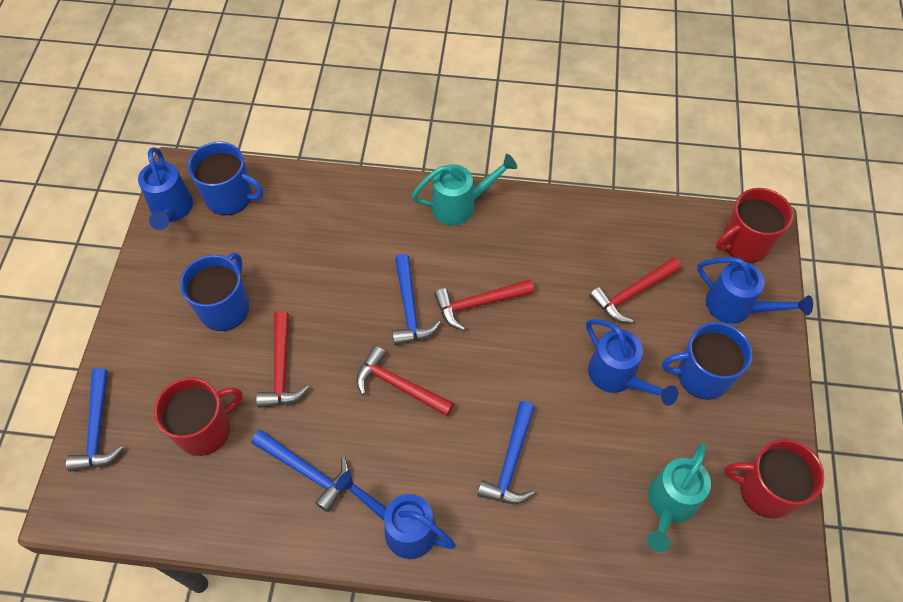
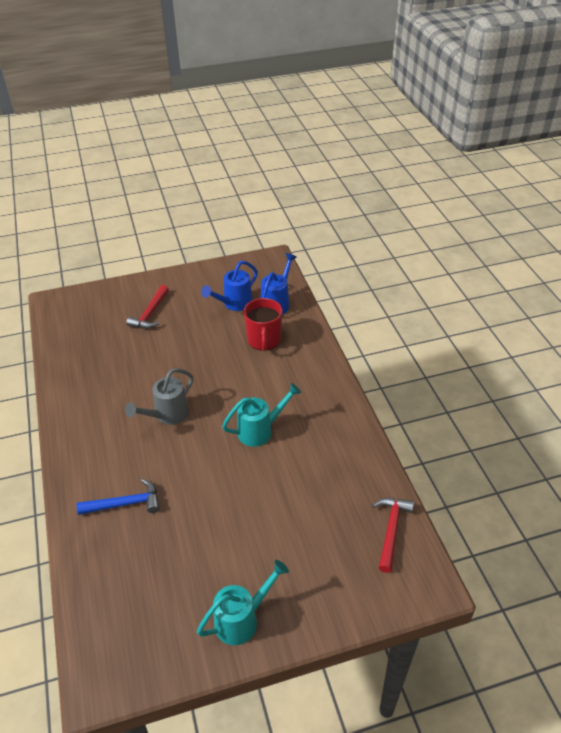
blue hammer: 4 -> 1
blue mug: 3 -> 0
blue watering can: 4 -> 2
grey watering can: 0 -> 1
red hammer: 4 -> 2
red mug: 3 -> 1

